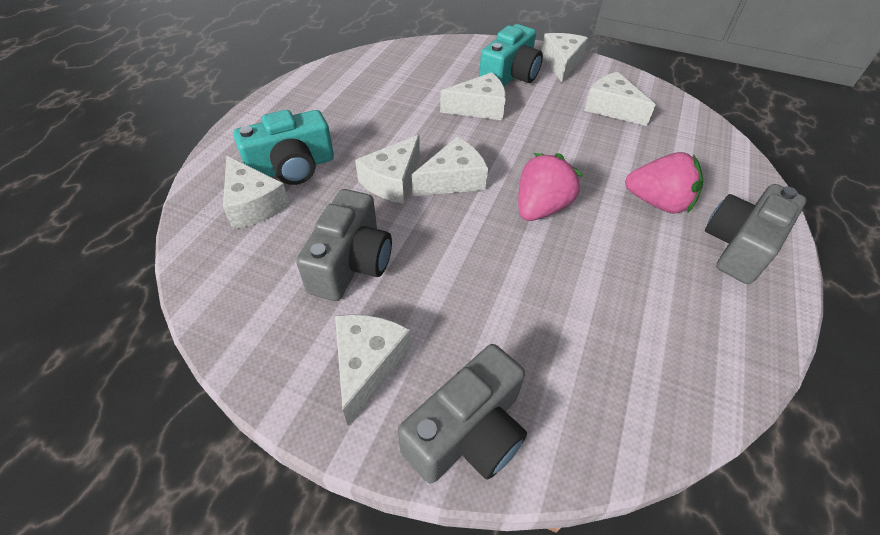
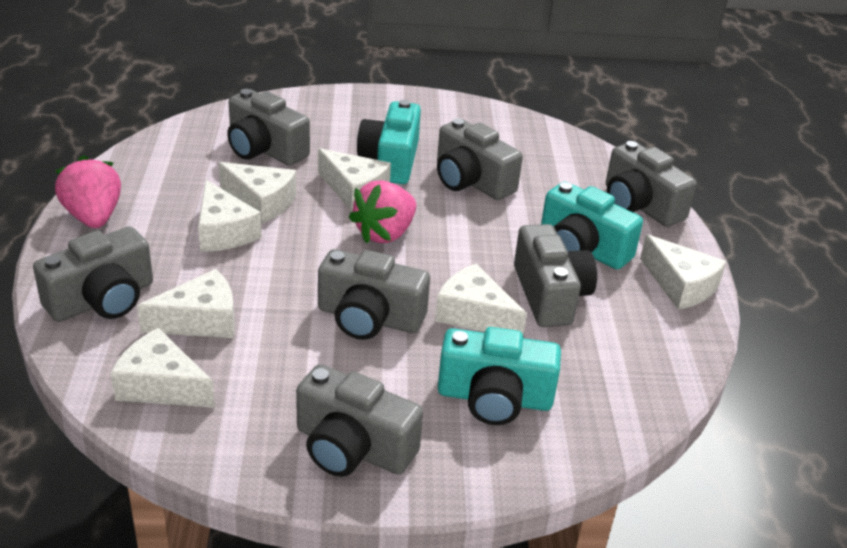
grey camera: 3 -> 7
turquoise camera: 2 -> 3

